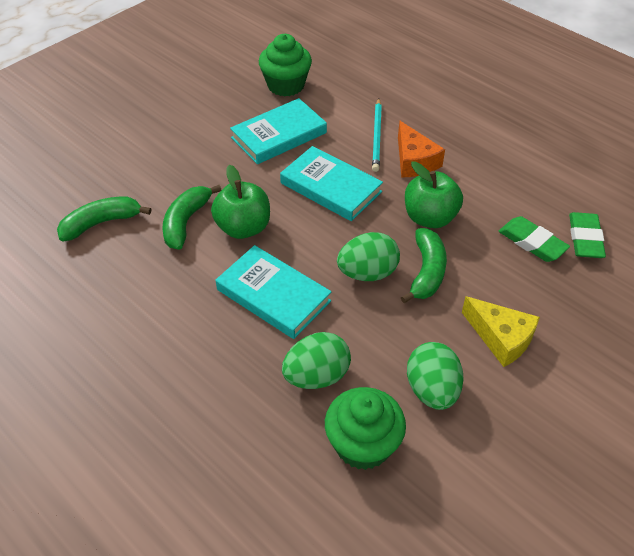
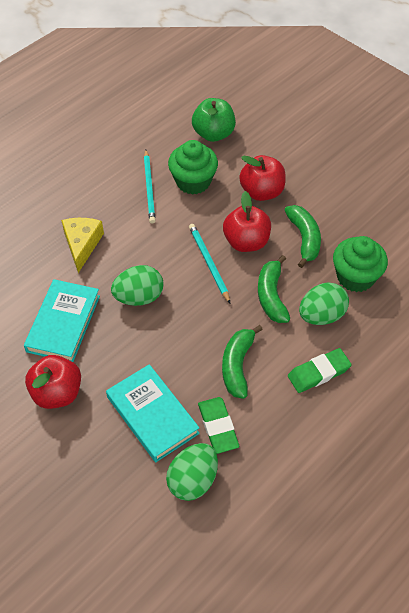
green apple: 2 -> 1
orange cheese: 1 -> 0
red apple: 0 -> 3
turquoise book: 3 -> 2
turquoise pencil: 1 -> 2

